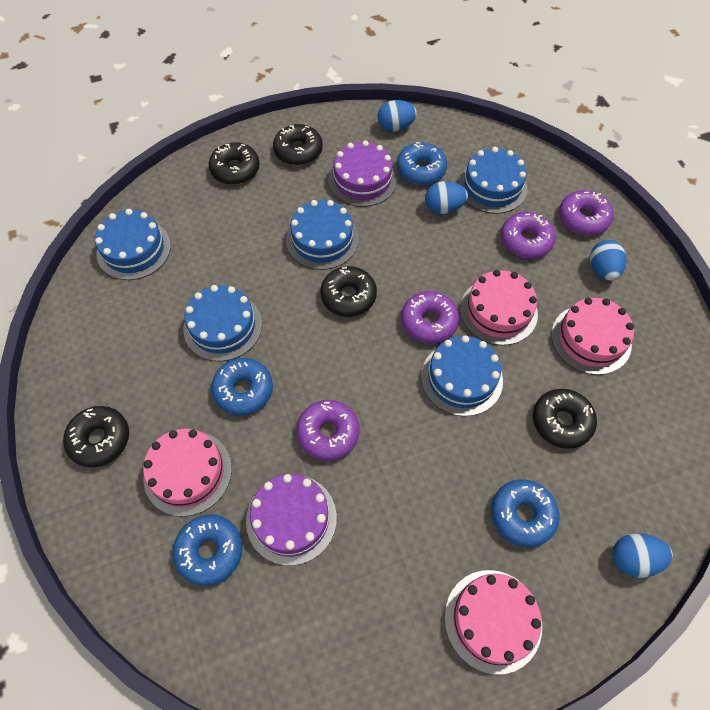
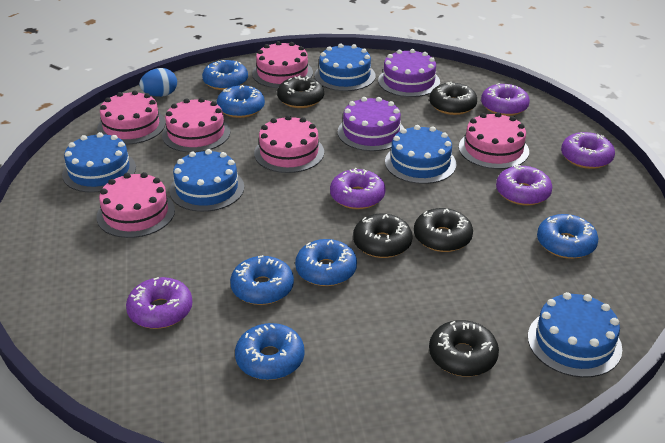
blue donut: 4 -> 6
blue egg: 4 -> 1
pink cake: 4 -> 6
purple donut: 4 -> 5

